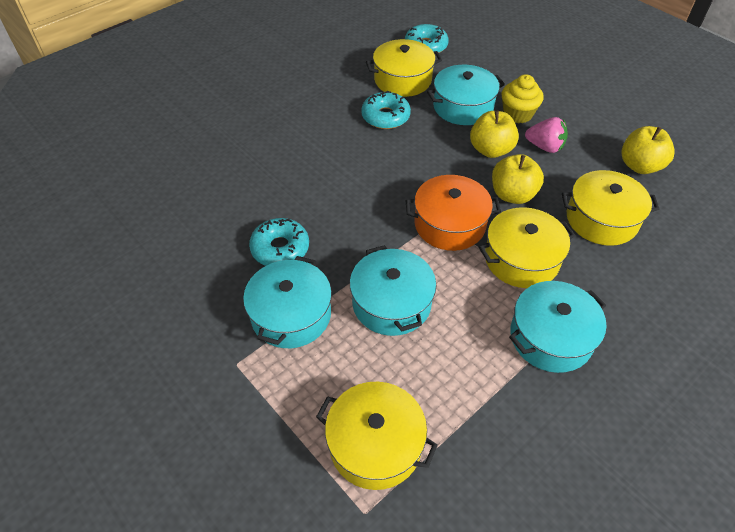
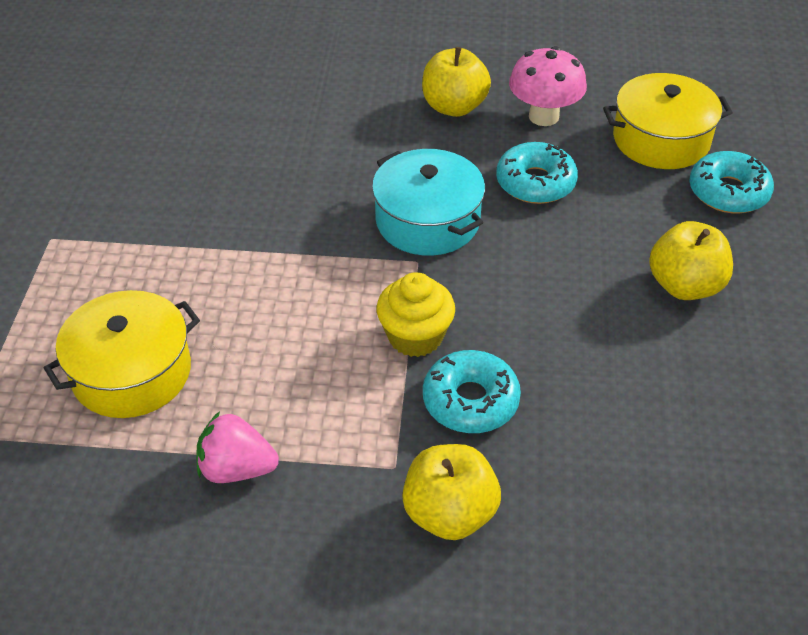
orange pot: 1 -> 0
pink mushroom: 0 -> 1
turquoise pot: 4 -> 1
yellow pot: 4 -> 2

